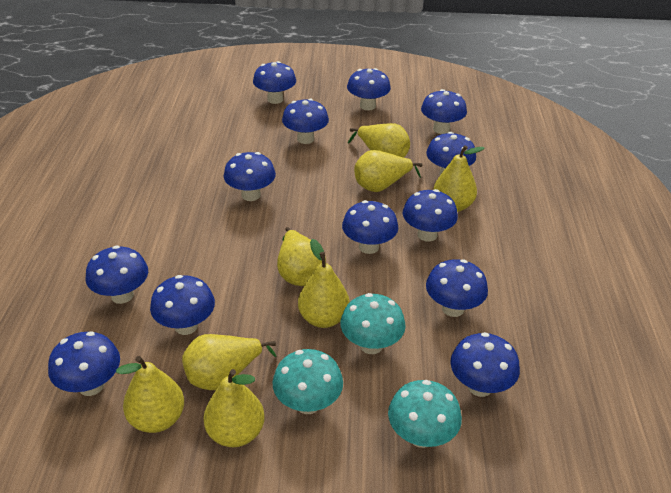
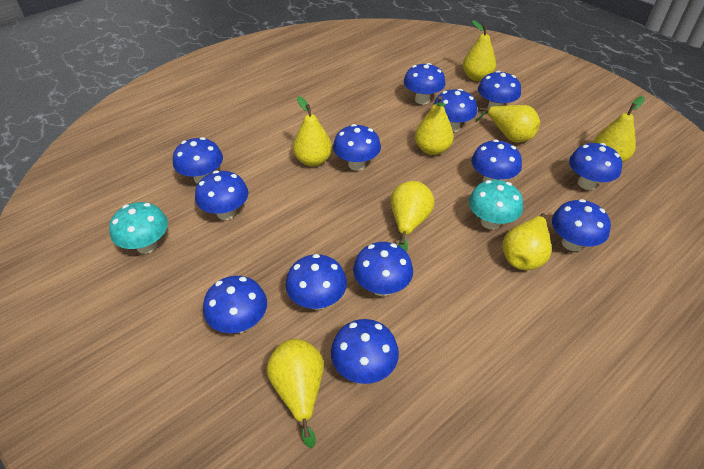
turquoise mushroom: 3 -> 2

